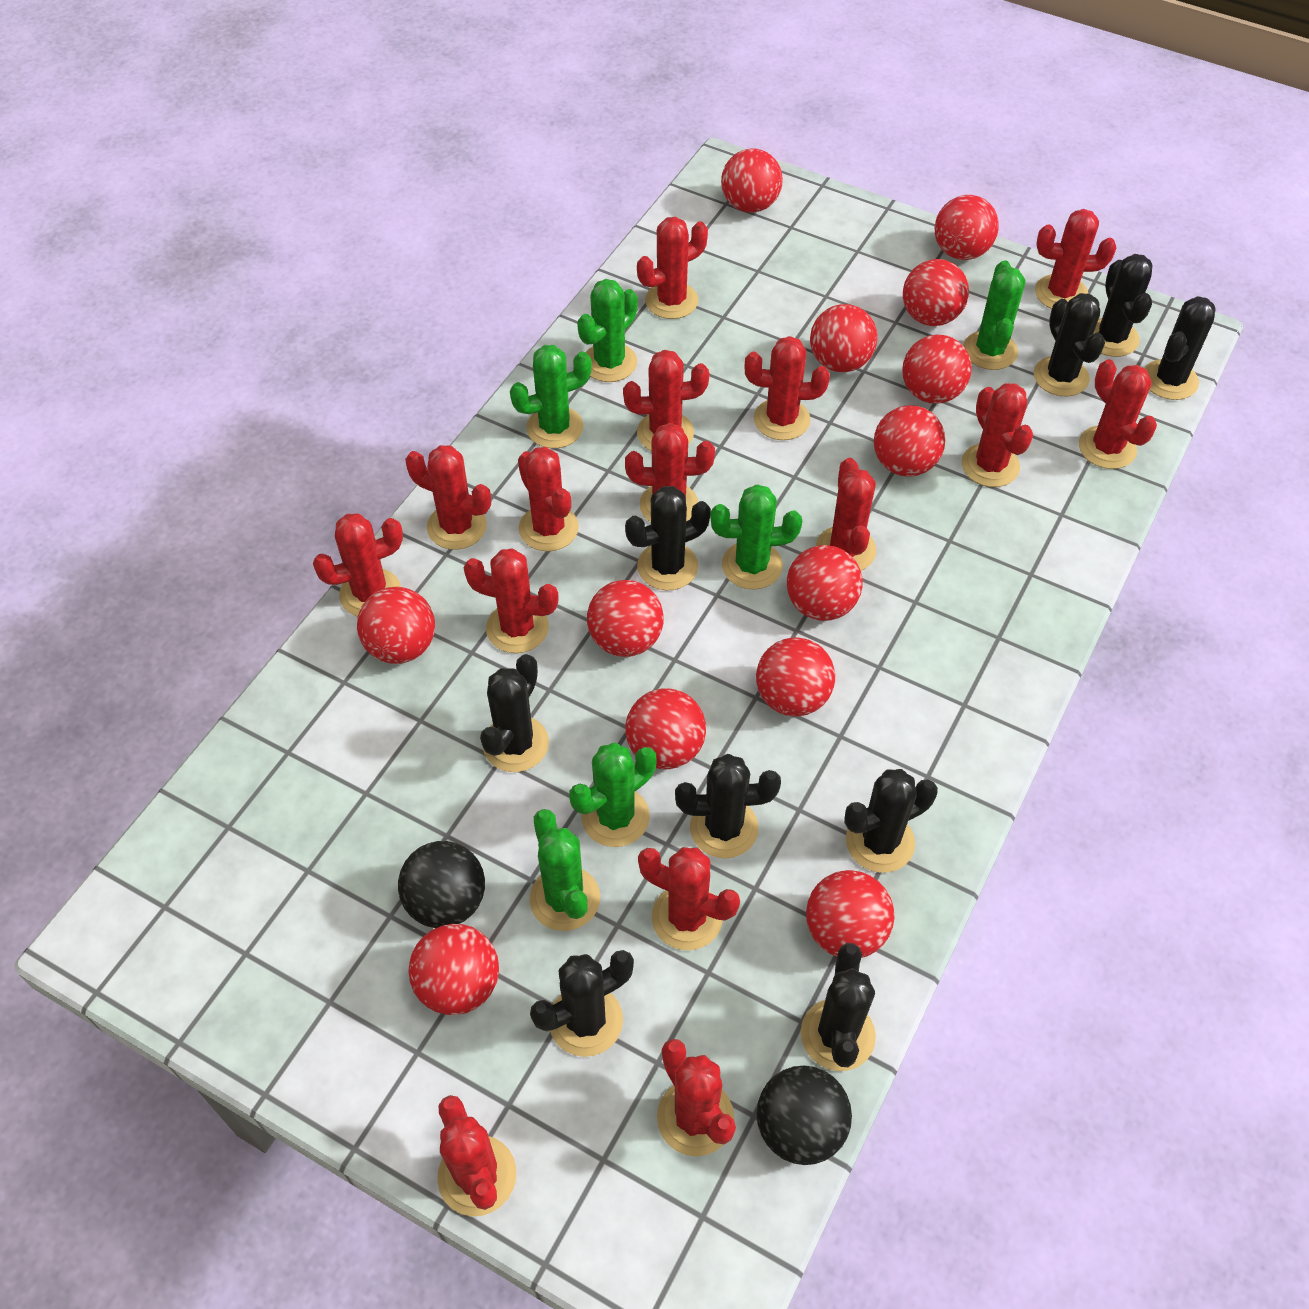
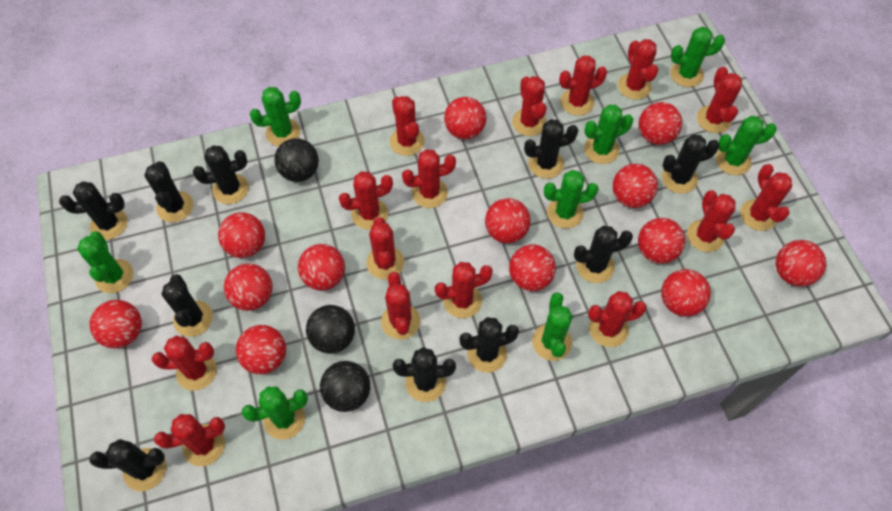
black ball: 2 -> 3
black cactus: 9 -> 10
green cactus: 6 -> 8

